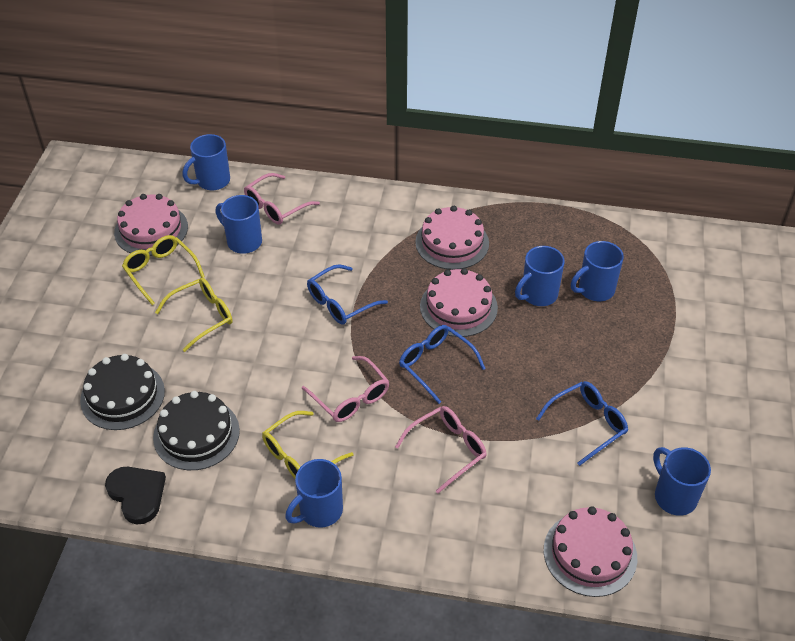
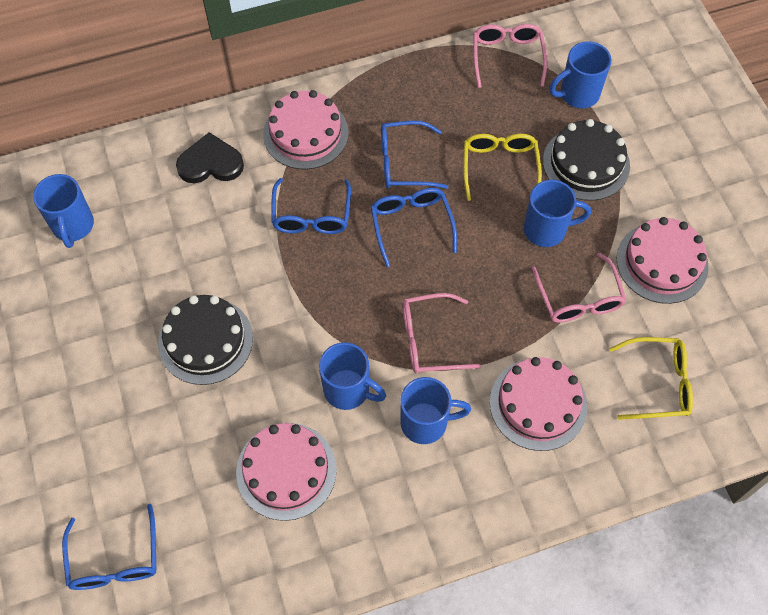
blue glasses: 3 -> 4
blue mug: 6 -> 5
yellow glasses: 3 -> 2

